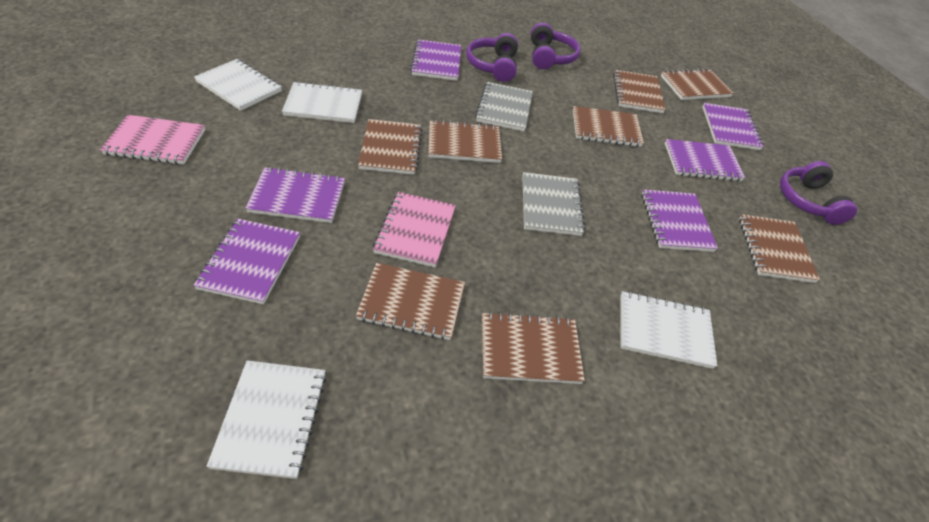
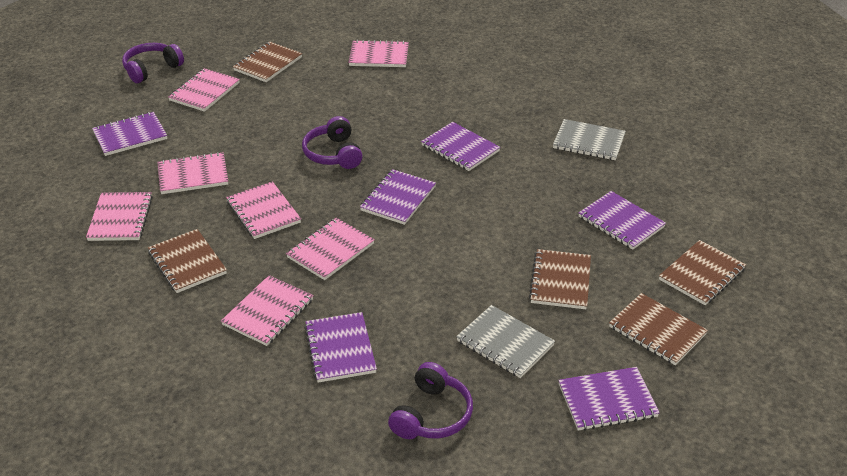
brown notebook: 8 -> 5
pink notebook: 2 -> 7
white notebook: 4 -> 0

